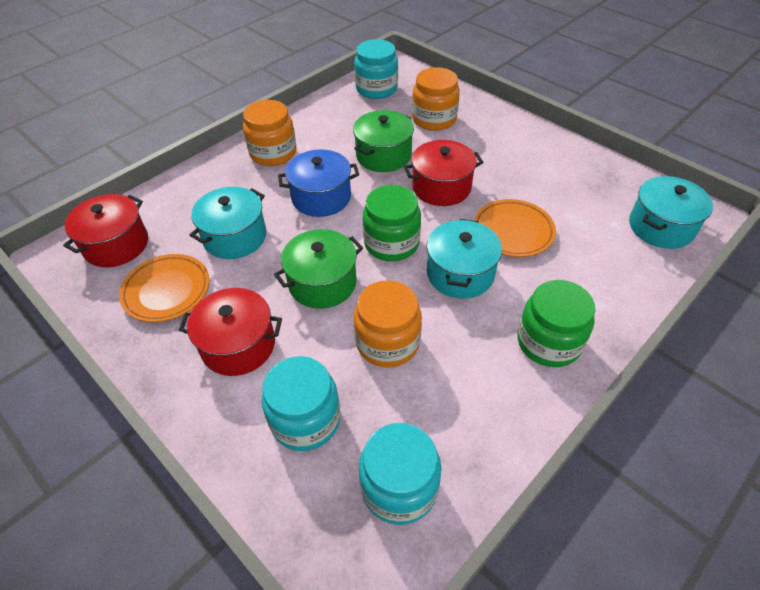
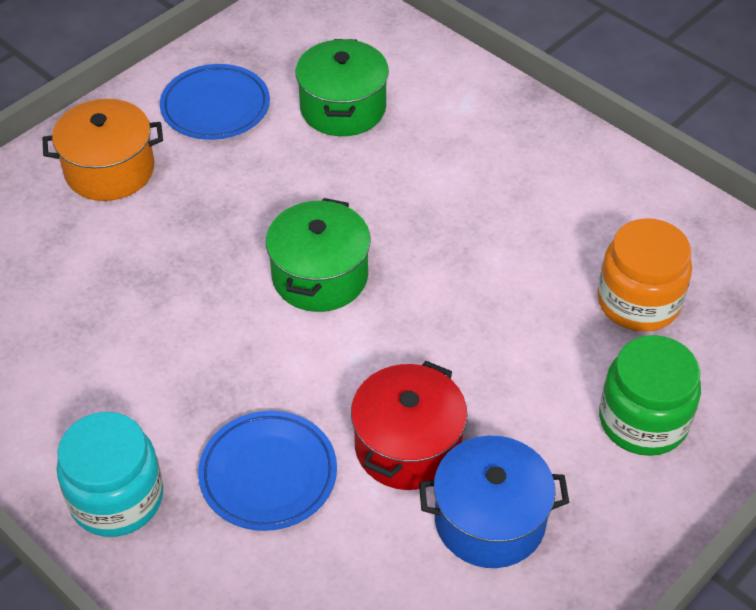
blue plate: 0 -> 2
green jar: 2 -> 1
orange jar: 3 -> 1
orange plate: 2 -> 0
orange pot: 0 -> 1
red pot: 3 -> 1
turquoise jar: 3 -> 1
turquoise pot: 3 -> 0

